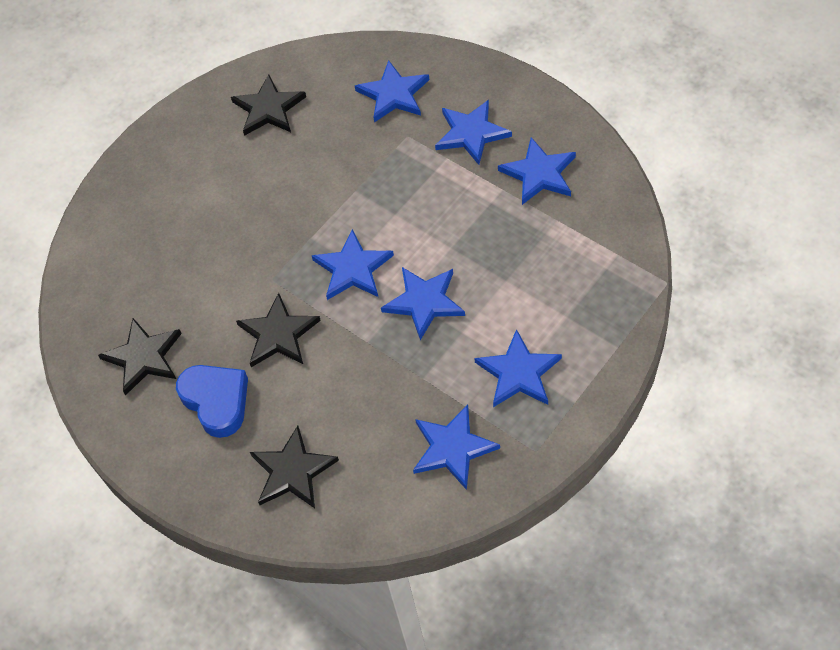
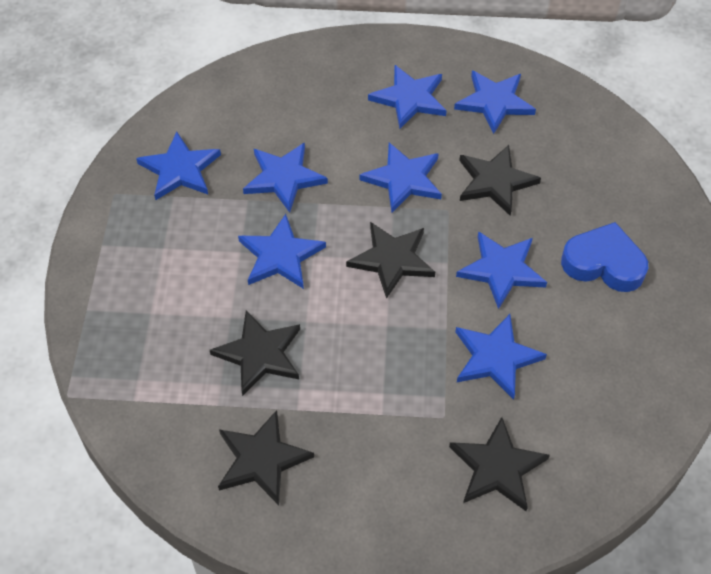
black star: 4 -> 5
blue star: 7 -> 8

